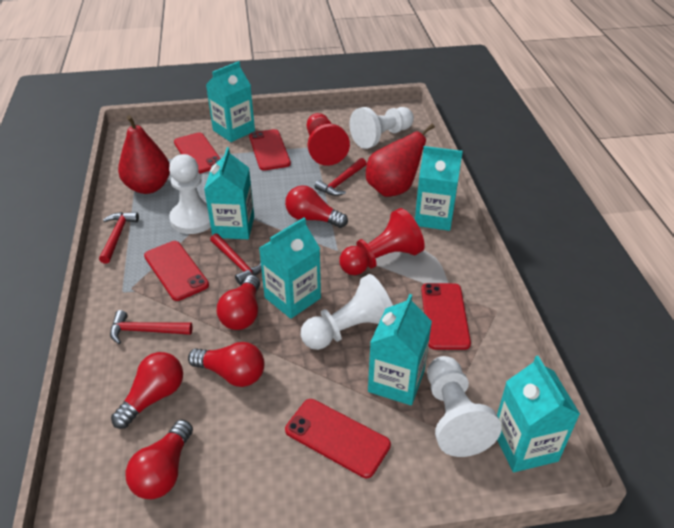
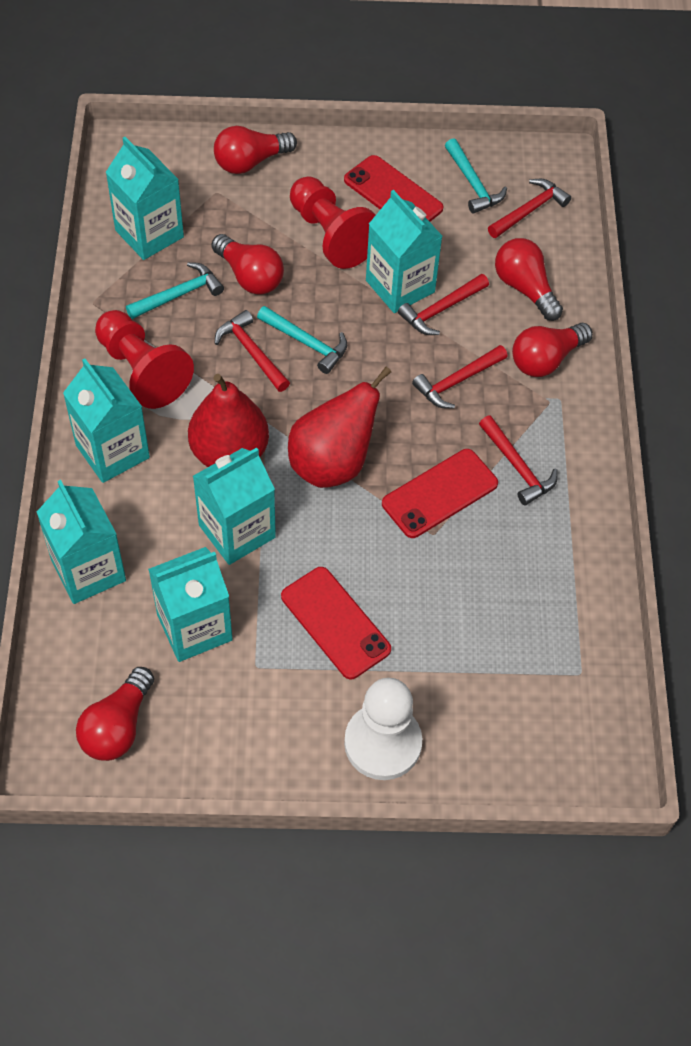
red hammer: 4 -> 5
red phone: 5 -> 3
turquoise hammer: 0 -> 3
white pawn: 4 -> 1

